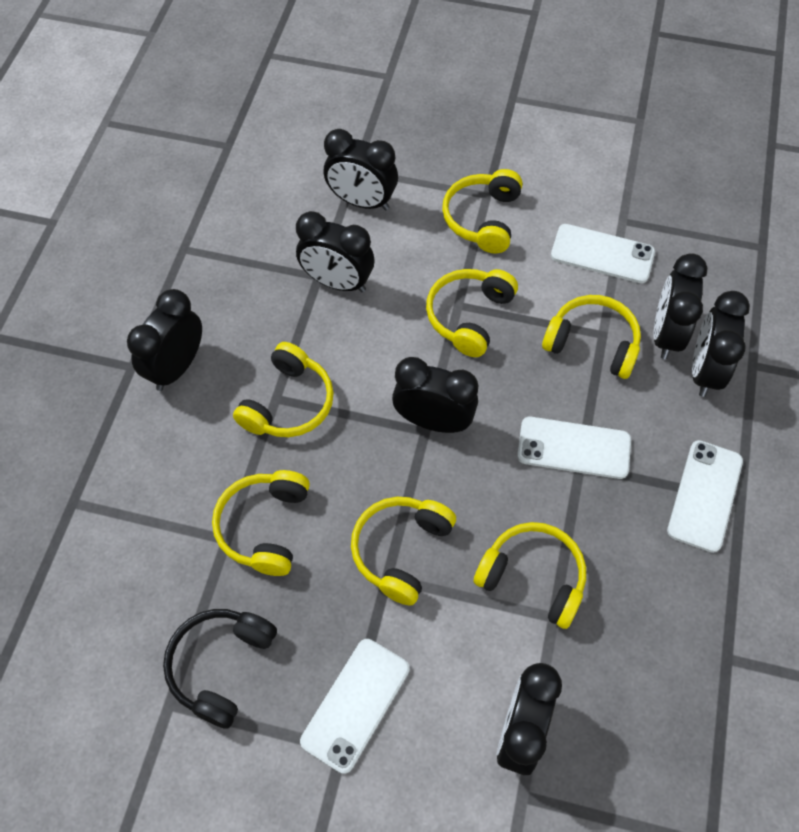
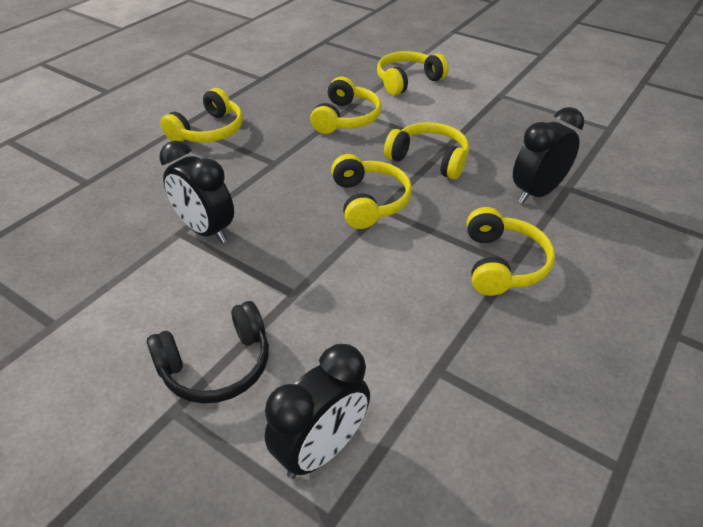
black clock: 7 -> 3
white phone: 4 -> 0
yellow headphones: 7 -> 6

